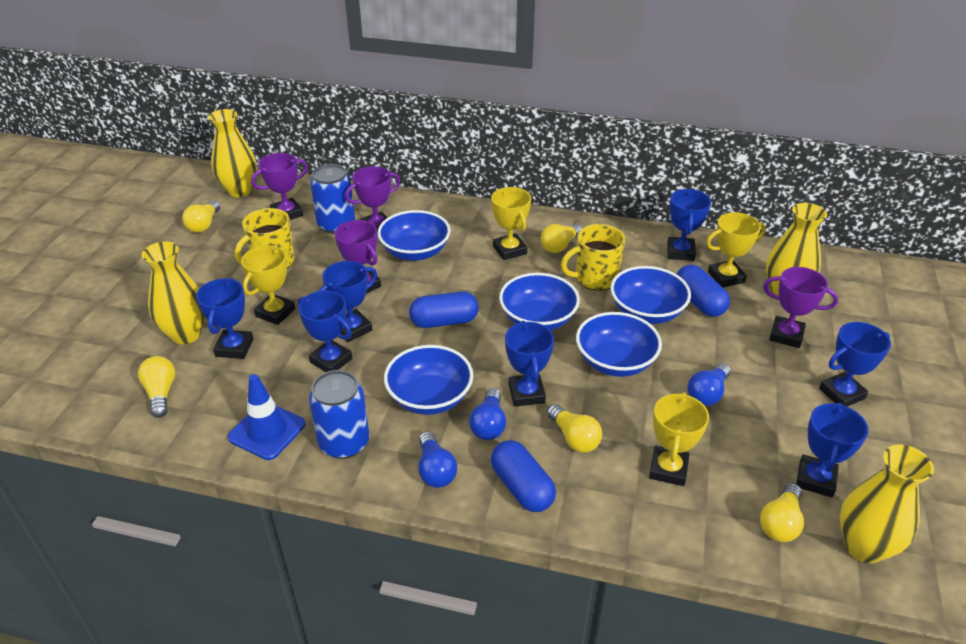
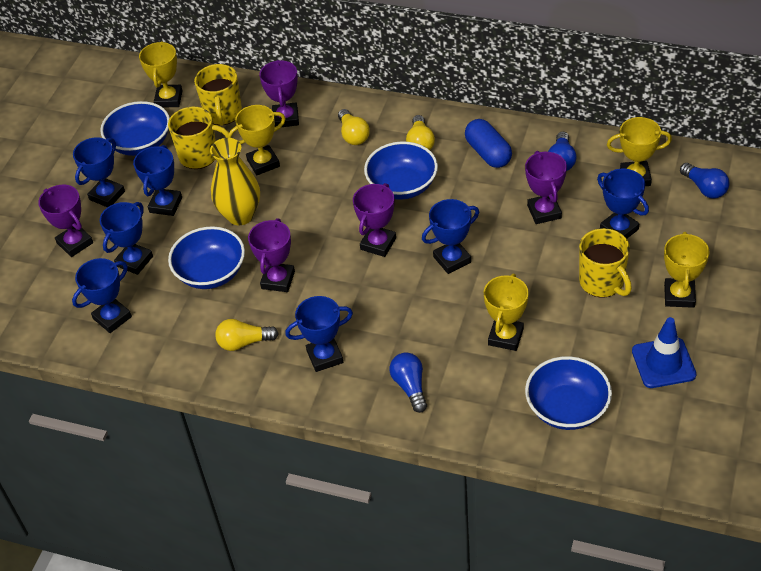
blue bowl: 5 -> 4
blue can: 2 -> 0
blue capsule: 3 -> 1
purple trophy: 4 -> 5
yellow light bulb: 5 -> 3
yellow mug: 2 -> 3
yellow trophy: 4 -> 5
yellow vase: 4 -> 1

